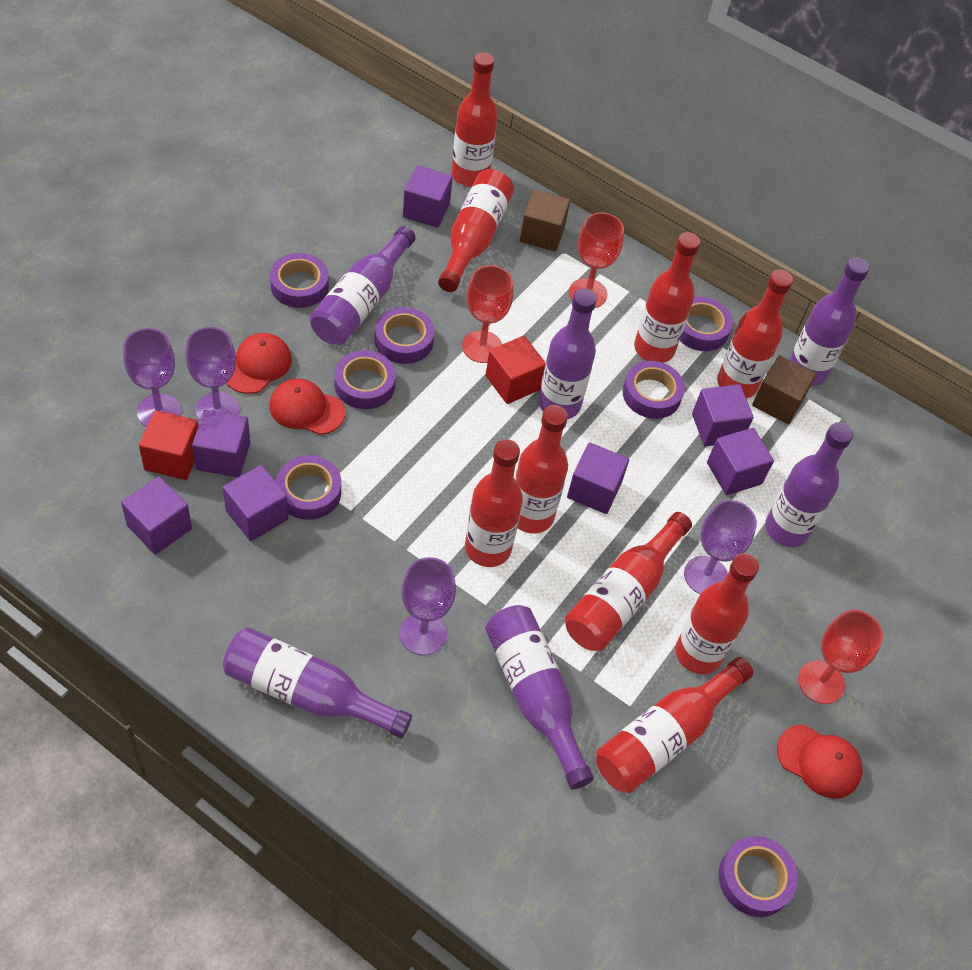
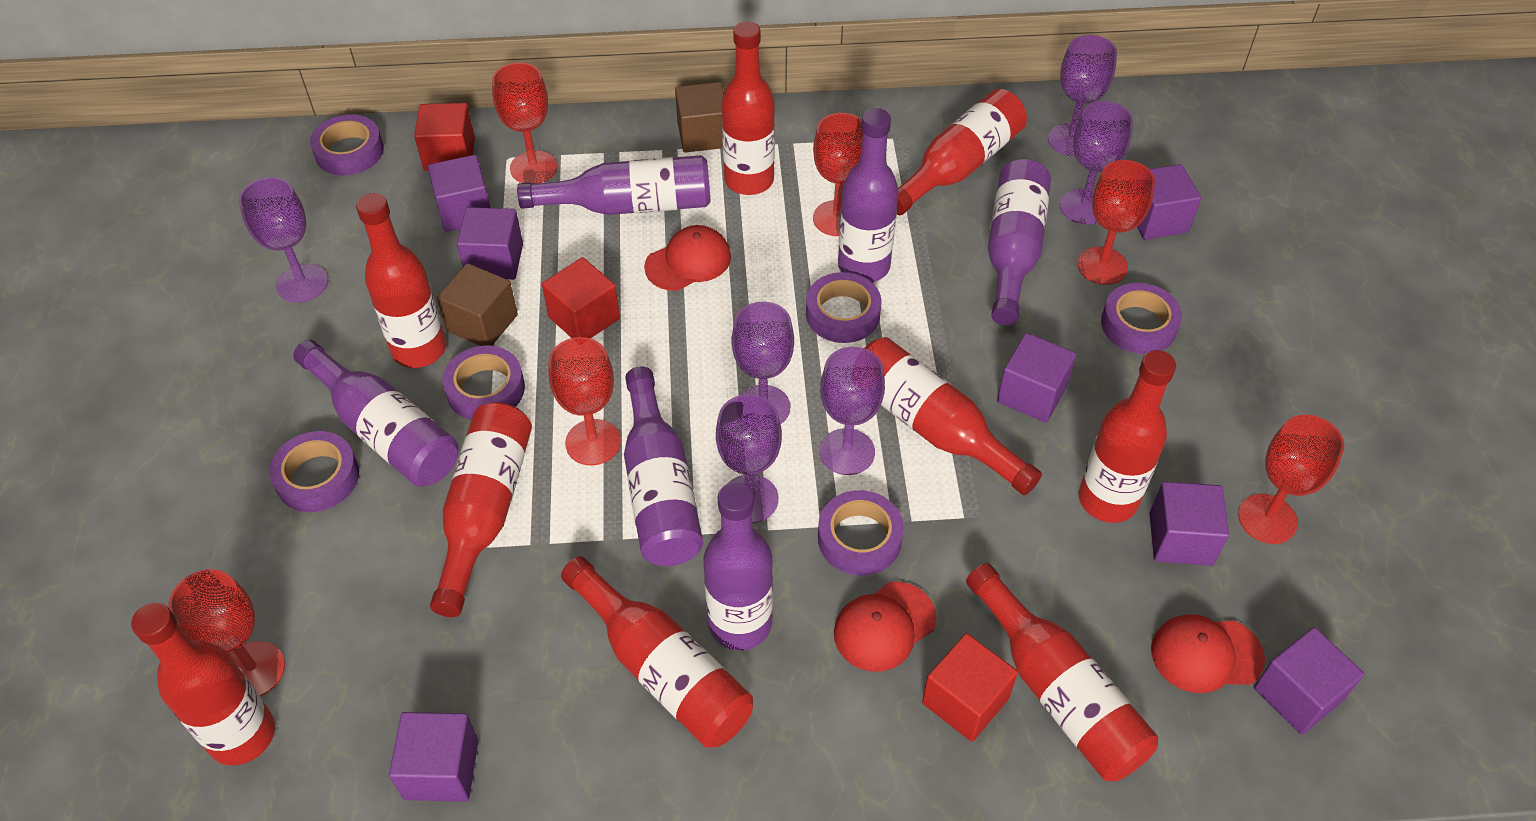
purple goblet: 4 -> 6
purple tape: 7 -> 6
red cube: 2 -> 3
red goblet: 3 -> 6

